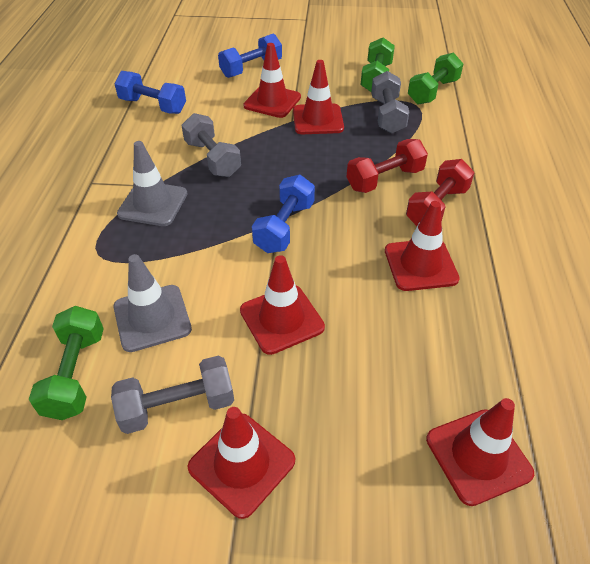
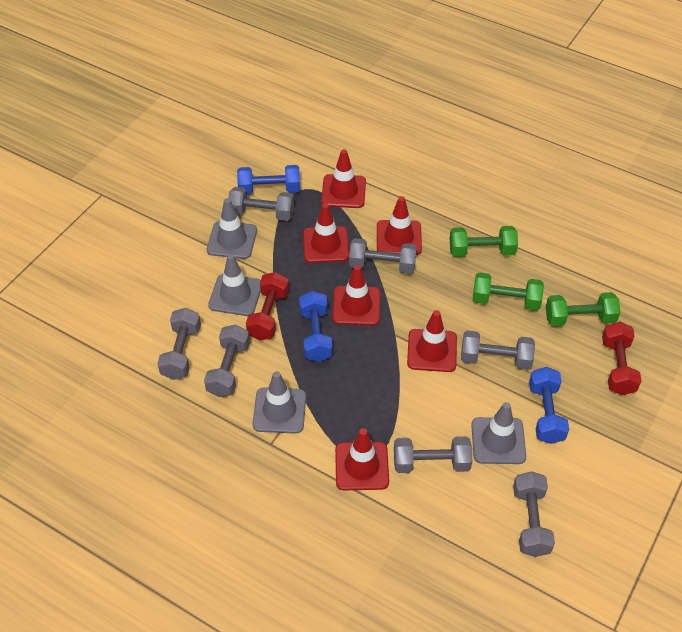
grey dumbbell: 3 -> 7
grey traffic cone: 2 -> 4

